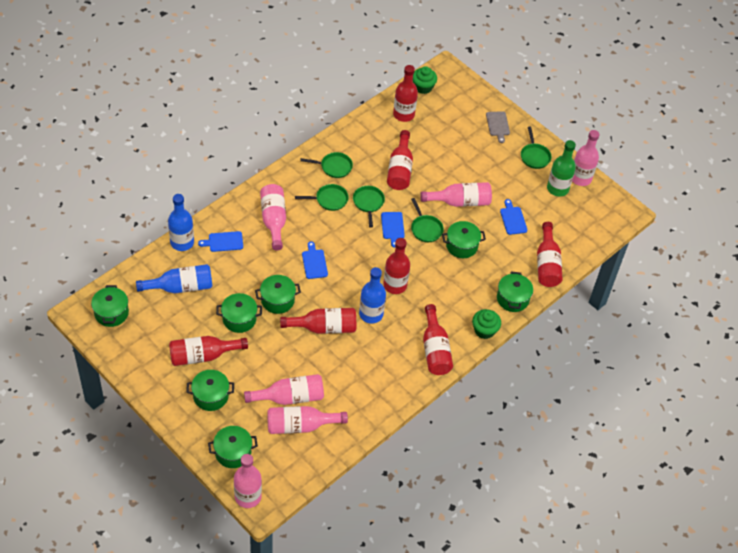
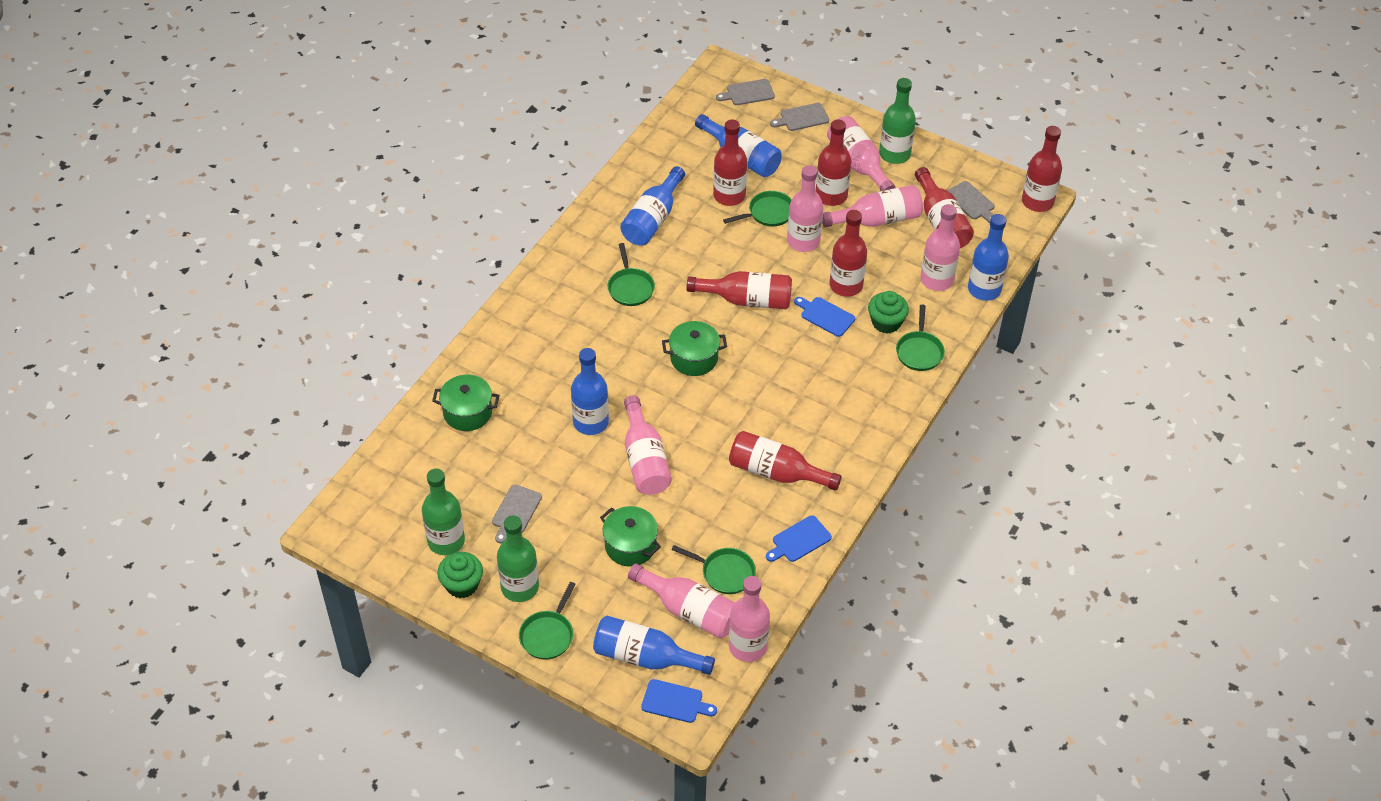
blue bottle: 3 -> 5
blue cutting board: 4 -> 3
green bottle: 1 -> 3
green pot: 7 -> 3
grey cutting board: 1 -> 4
pink bottle: 6 -> 7

